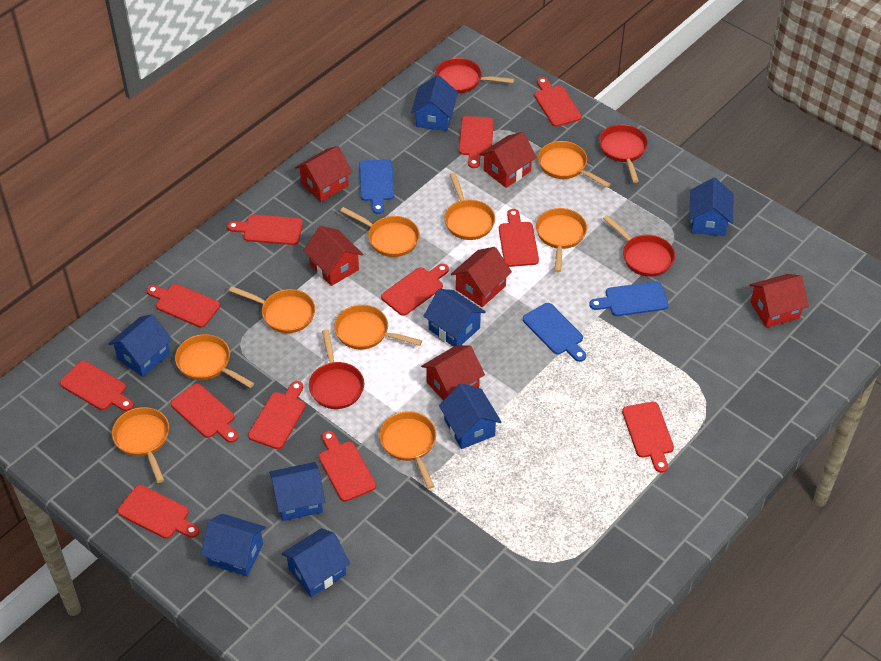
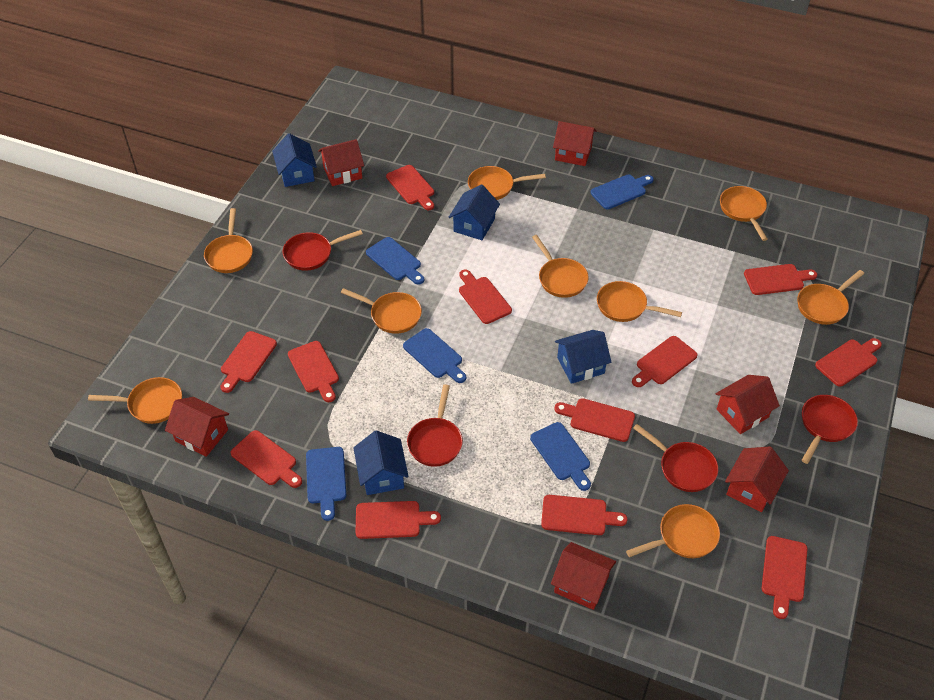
blue cutting board: 3 -> 5
blue house: 8 -> 4

